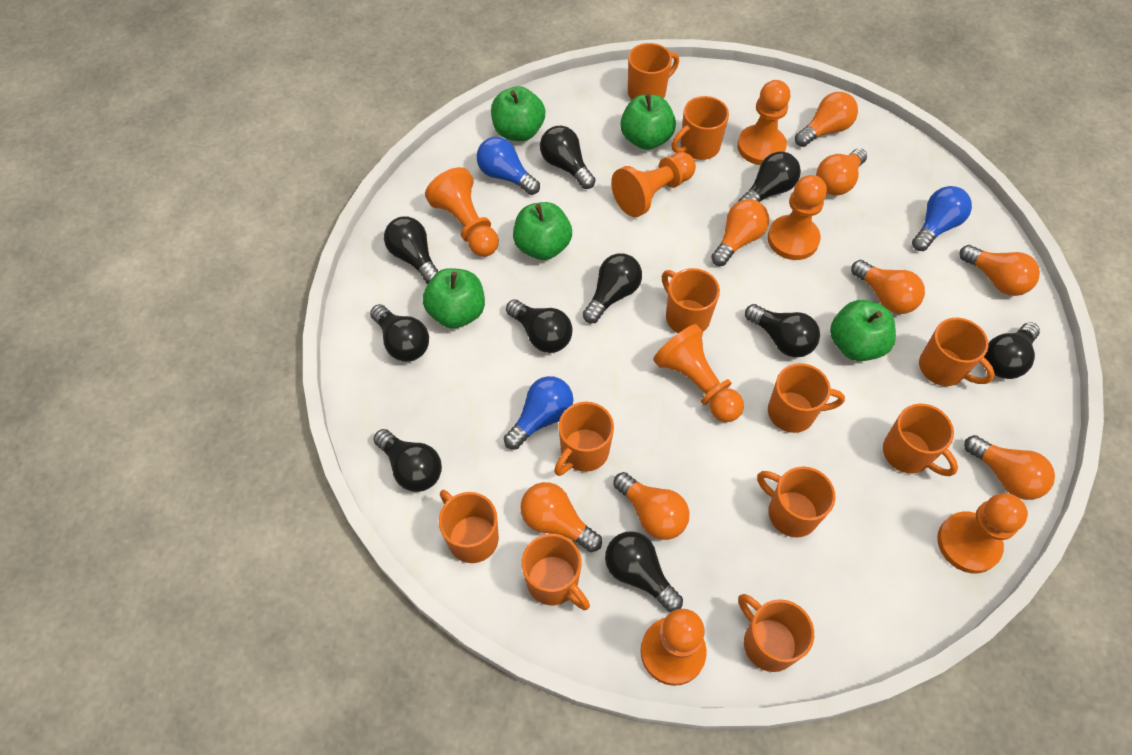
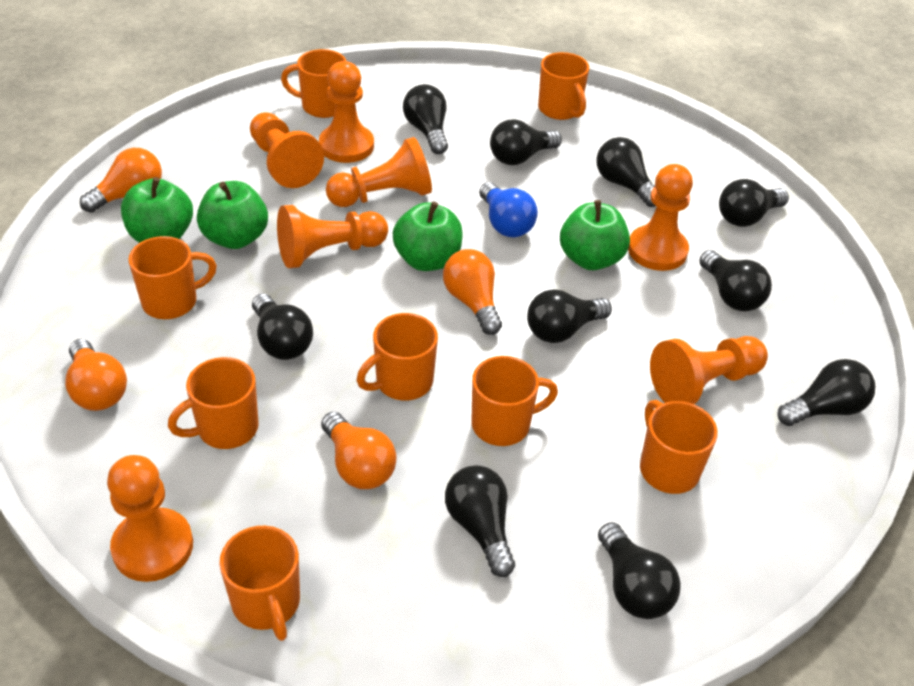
blue light bulb: 3 -> 1
green apple: 5 -> 4
orange light bulb: 8 -> 4
orange mug: 11 -> 8

